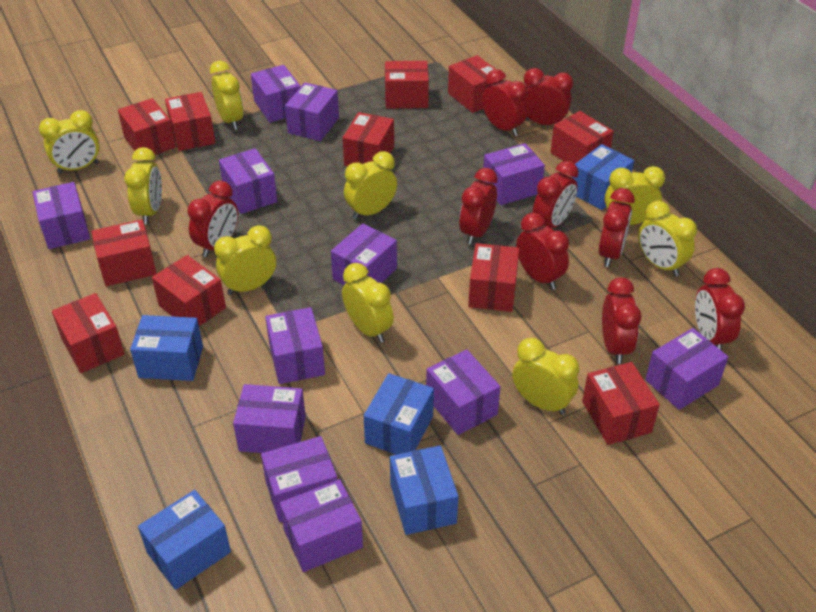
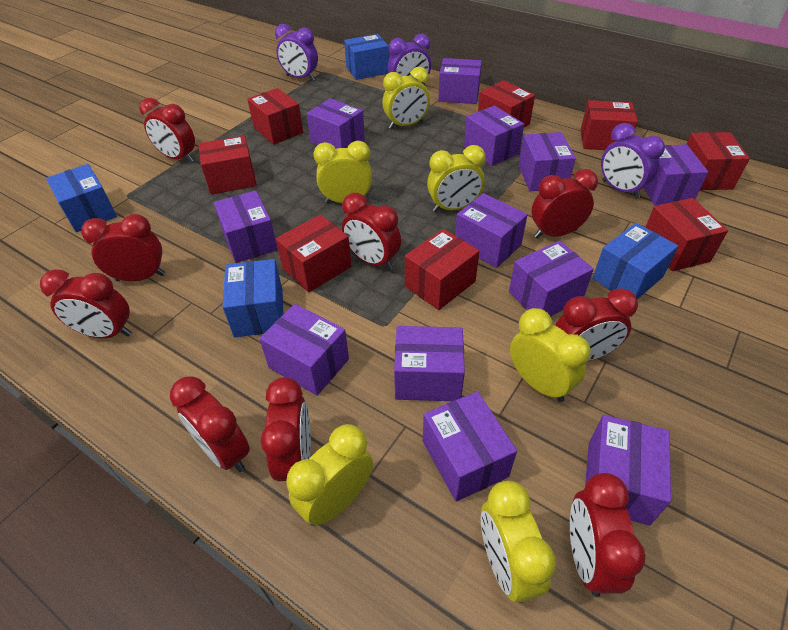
blue box: 5 -> 4
purple clock: 0 -> 3
red box: 11 -> 8
yellow clock: 9 -> 6

